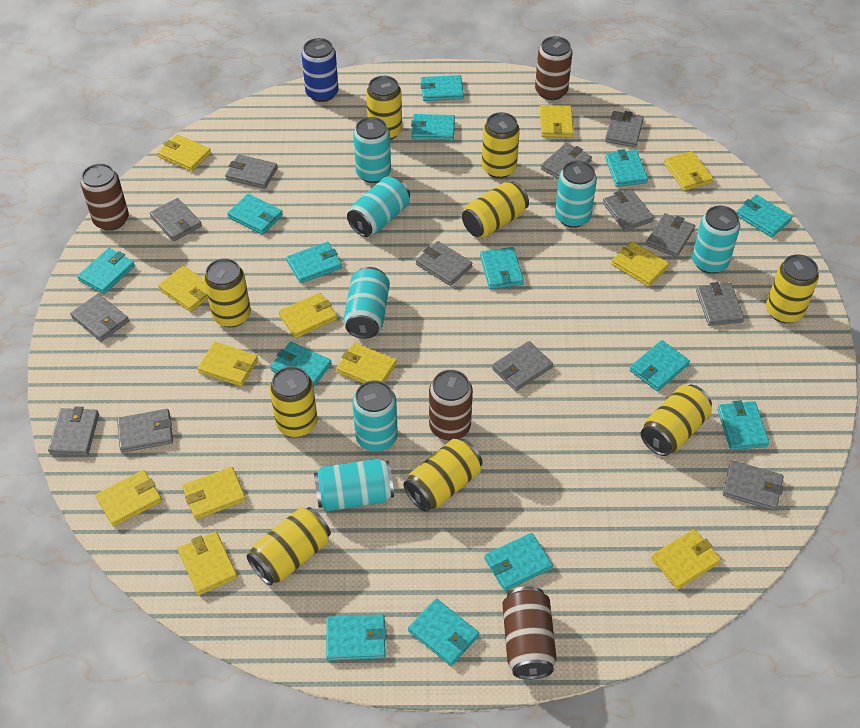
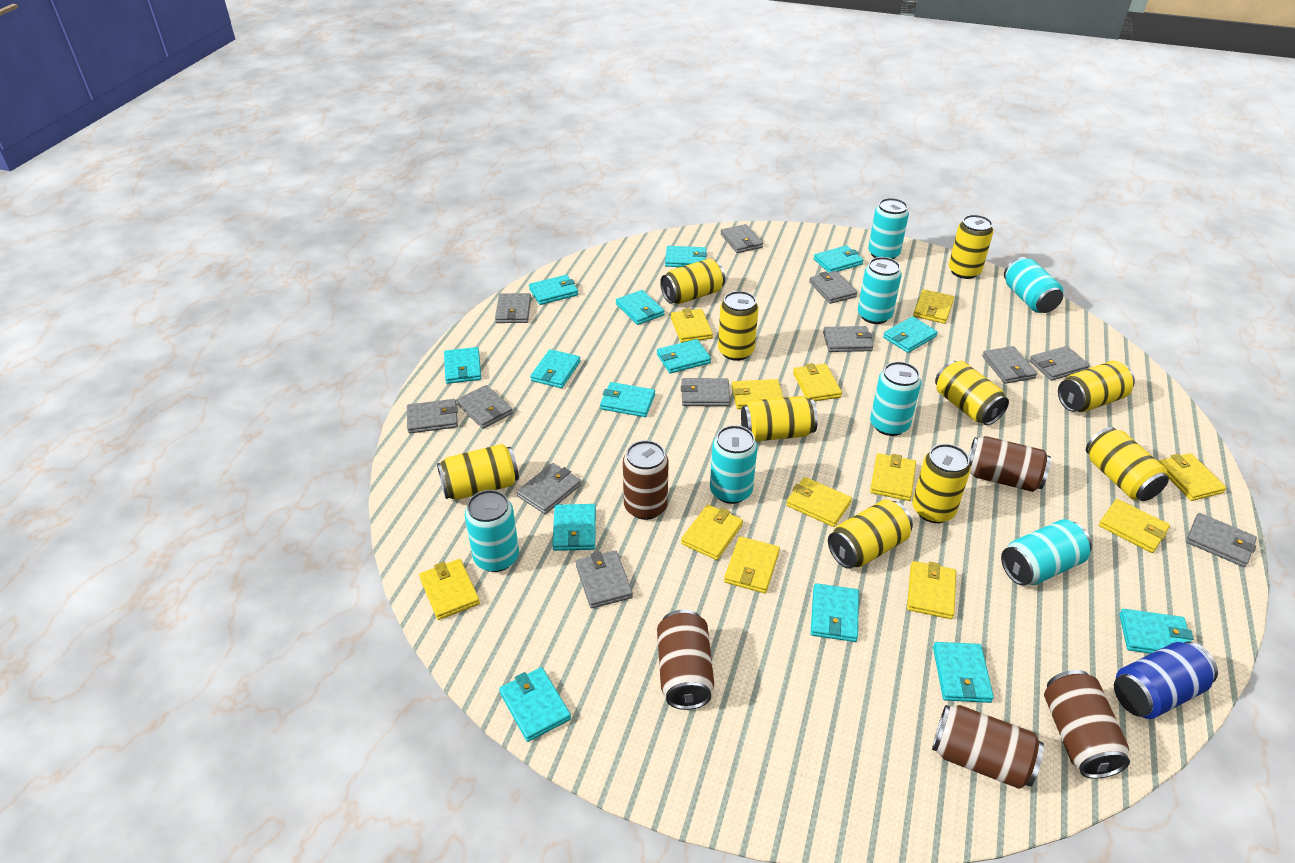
brown can: 4 -> 5
grey wallet: 13 -> 12
yellow can: 9 -> 10

